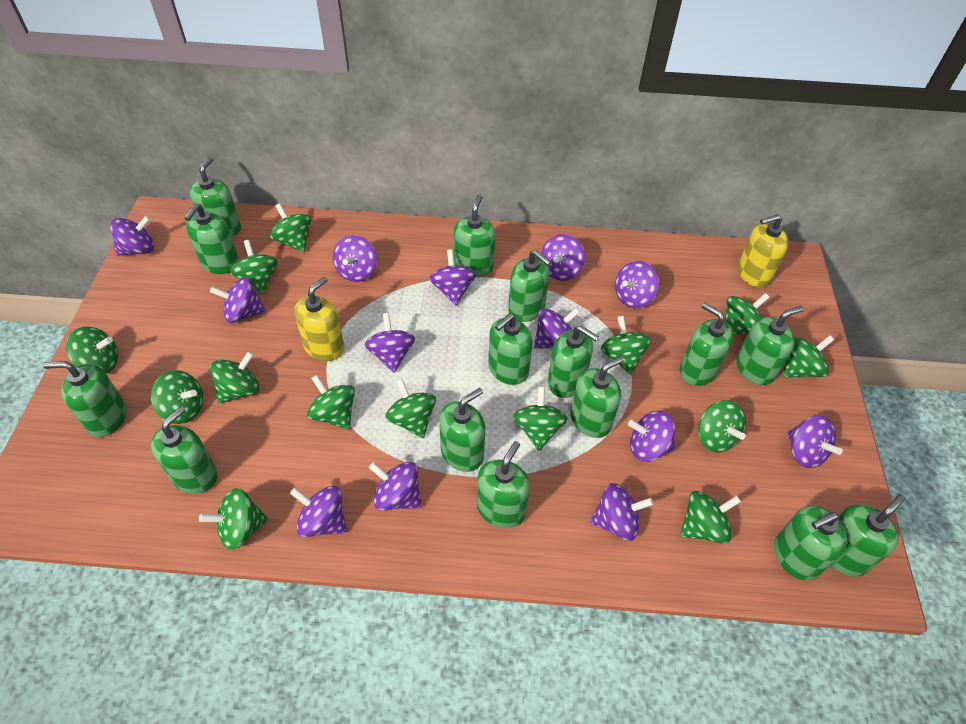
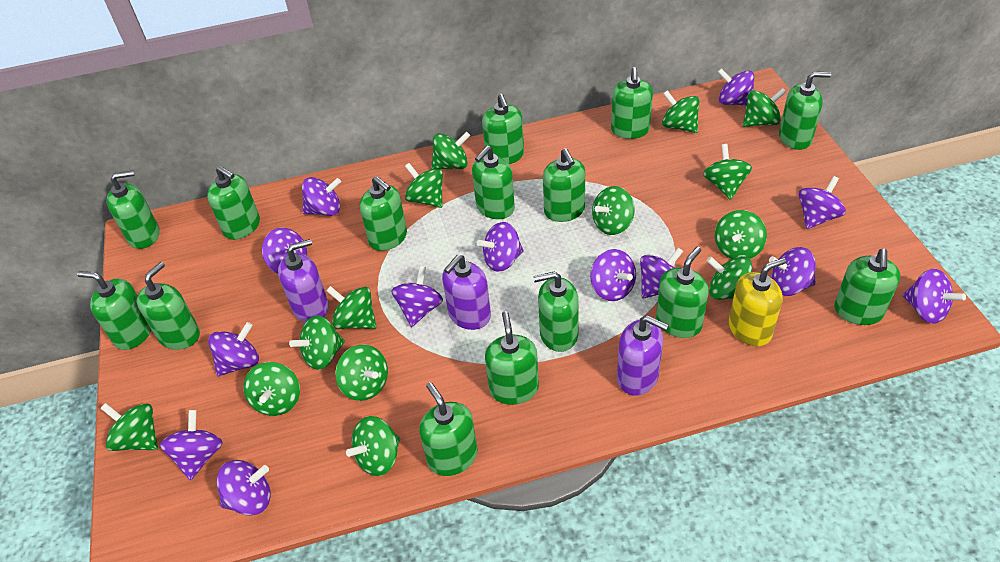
purple soap dispenser: 0 -> 3
yellow soap dispenser: 2 -> 1

